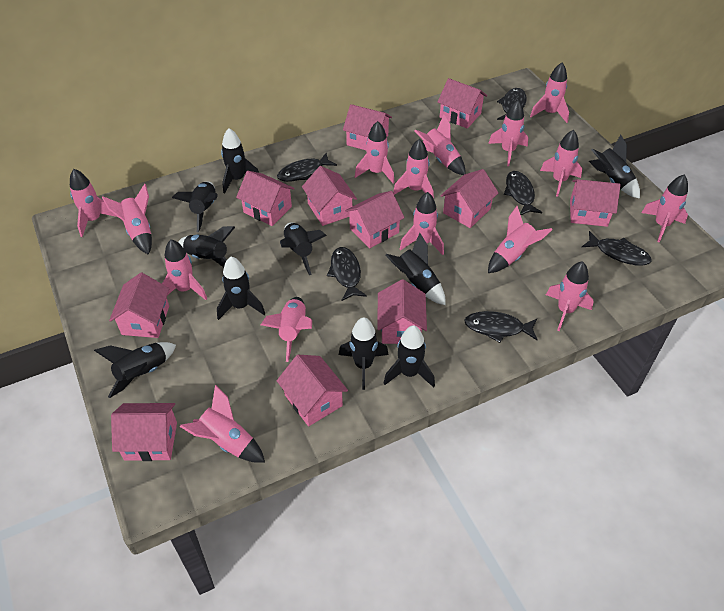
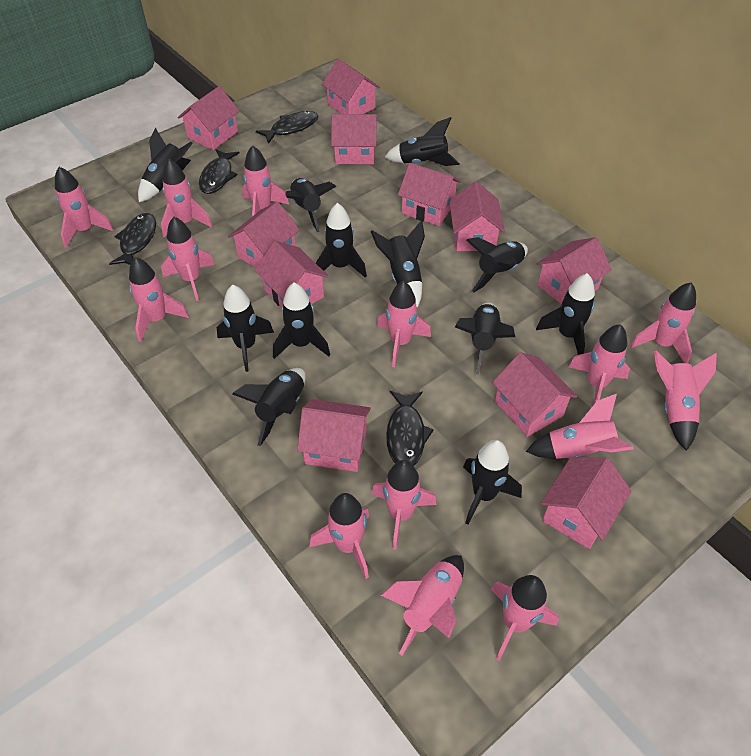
black fish: 6 -> 4
black rocket: 10 -> 12
pink rocket: 15 -> 14

